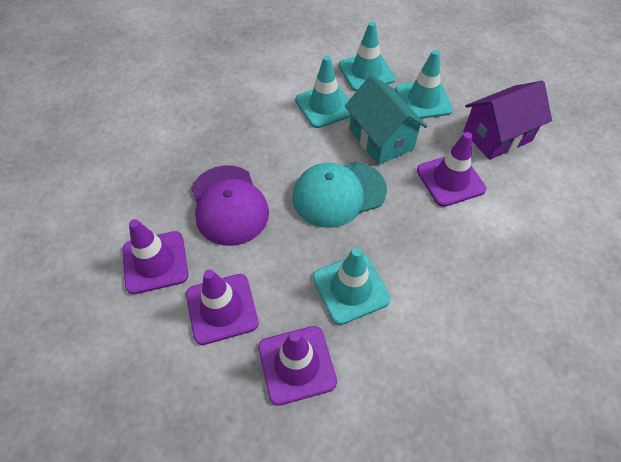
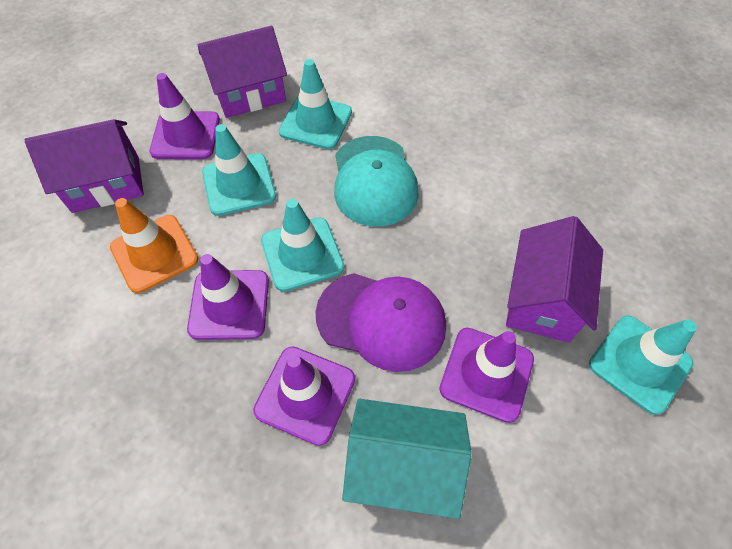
orange traffic cone: 0 -> 1
purple house: 1 -> 3

